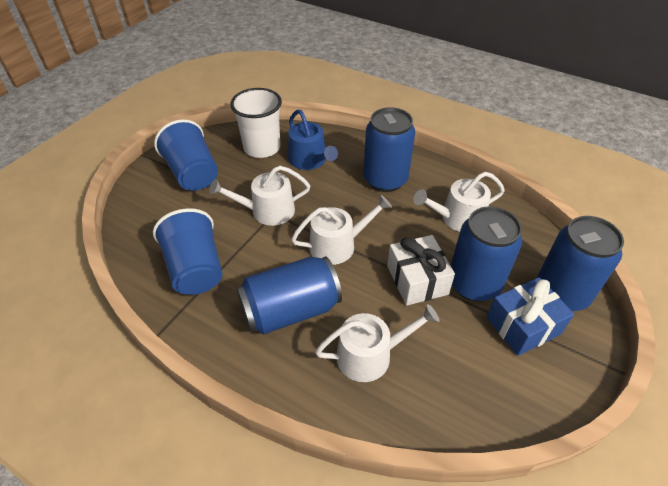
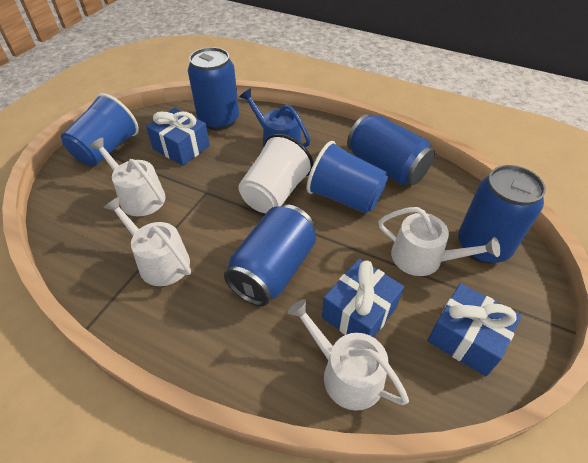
blue gift: 1 -> 3
white gift: 1 -> 0

